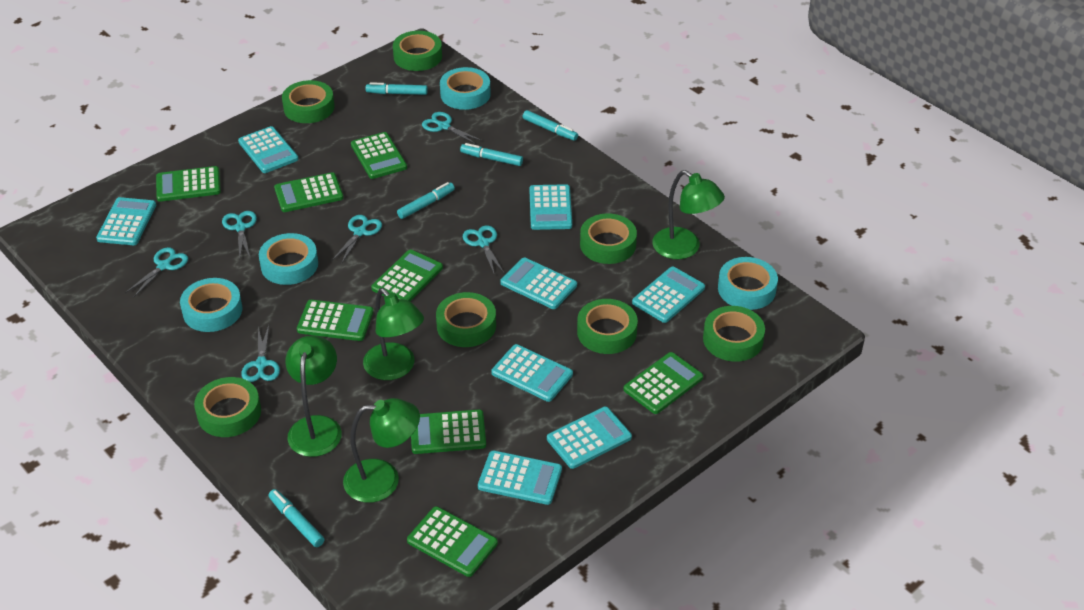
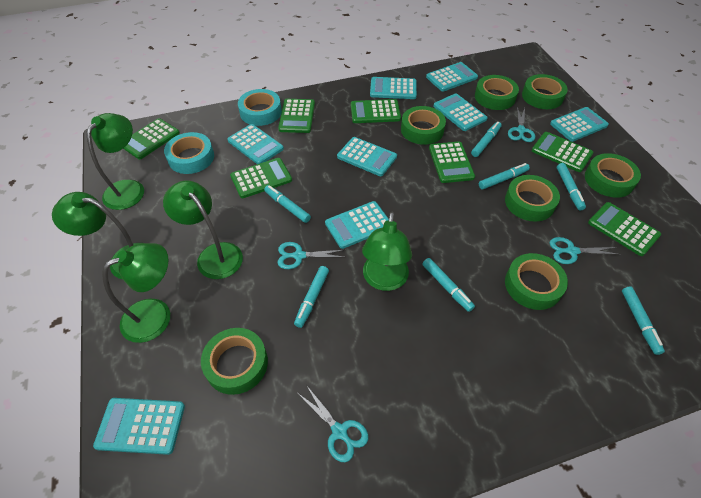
green calculator: 8 -> 7
green lamp: 4 -> 5
turquoise marker: 5 -> 7
turquoise scissors: 6 -> 4
turquoise tape: 4 -> 2

